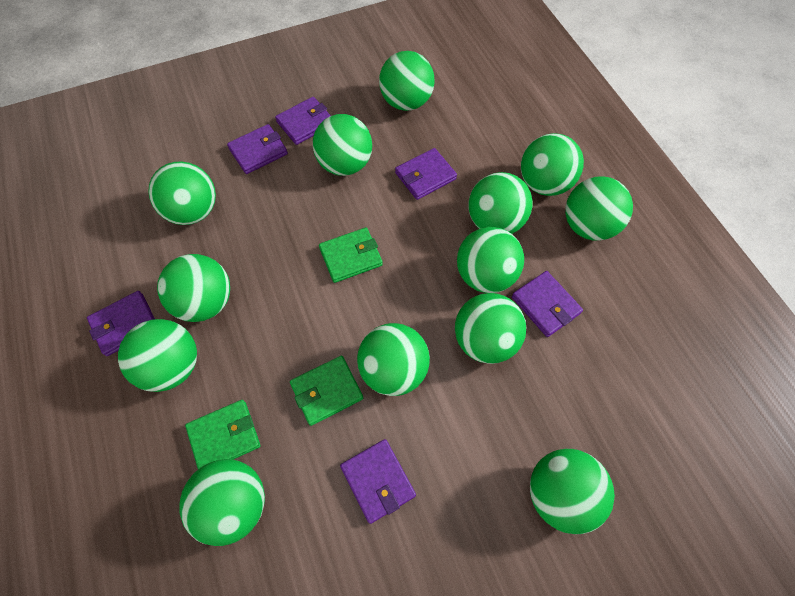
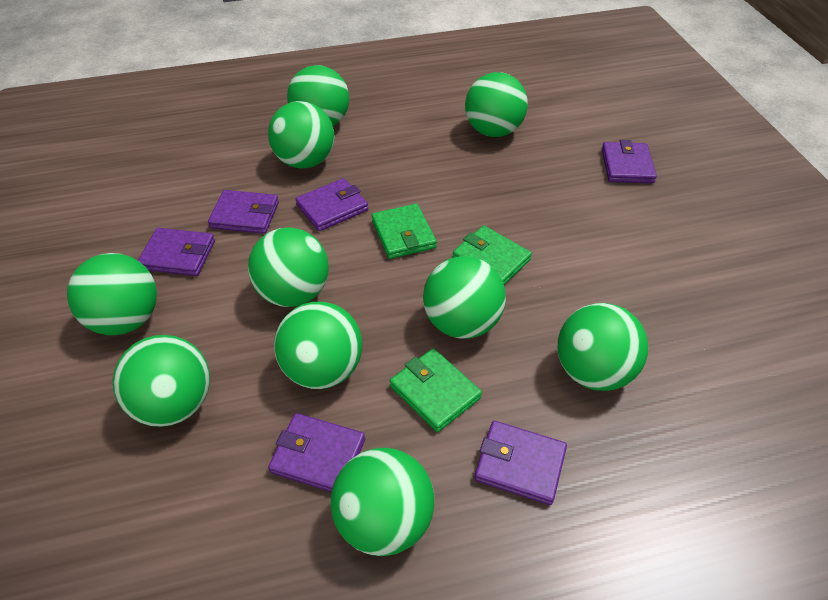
green ball: 13 -> 10

